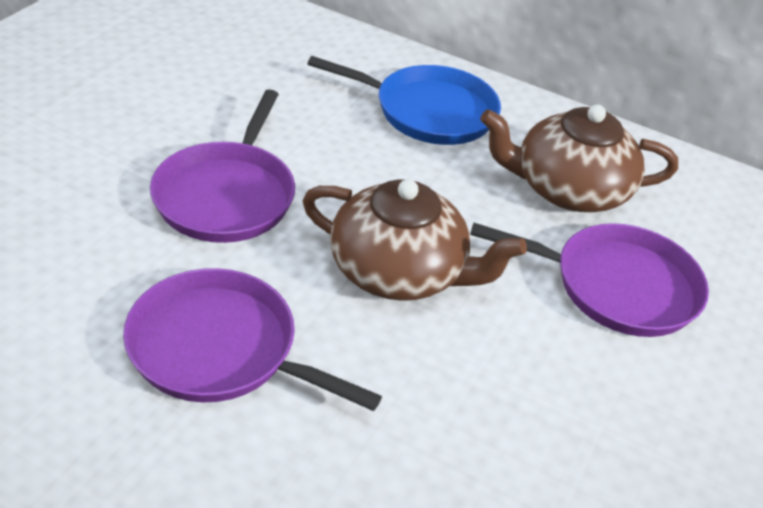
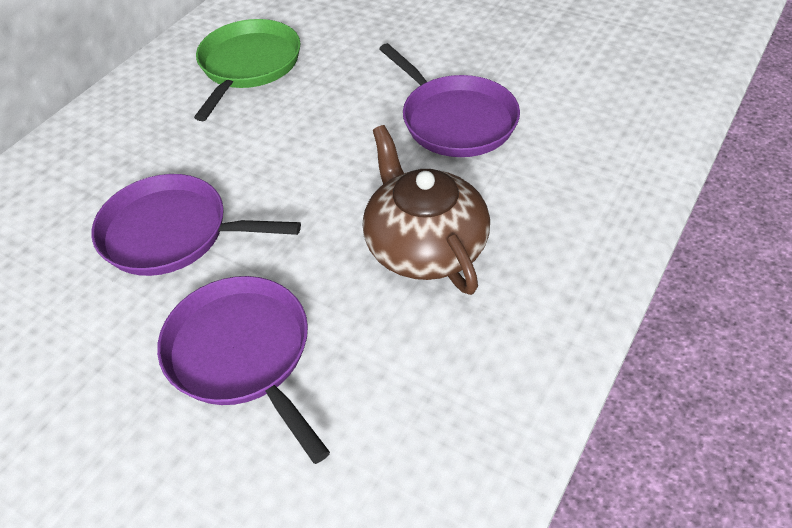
blue pan: 1 -> 0
brown teapot: 2 -> 1
green pan: 0 -> 1

